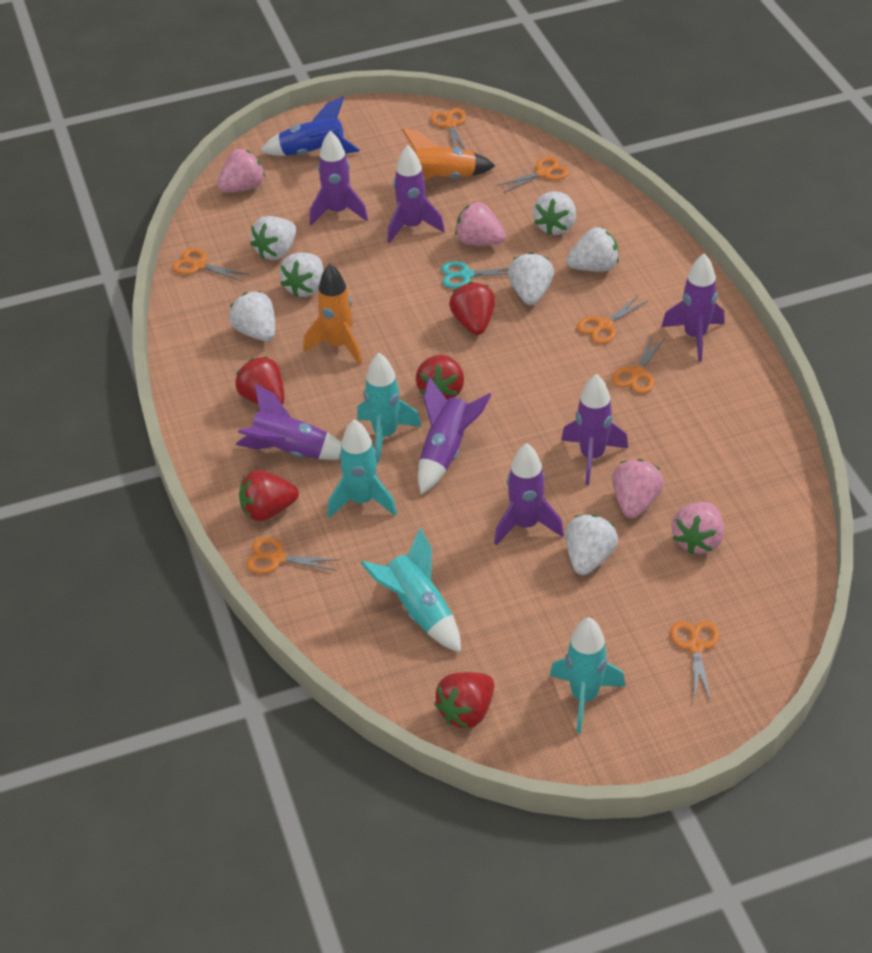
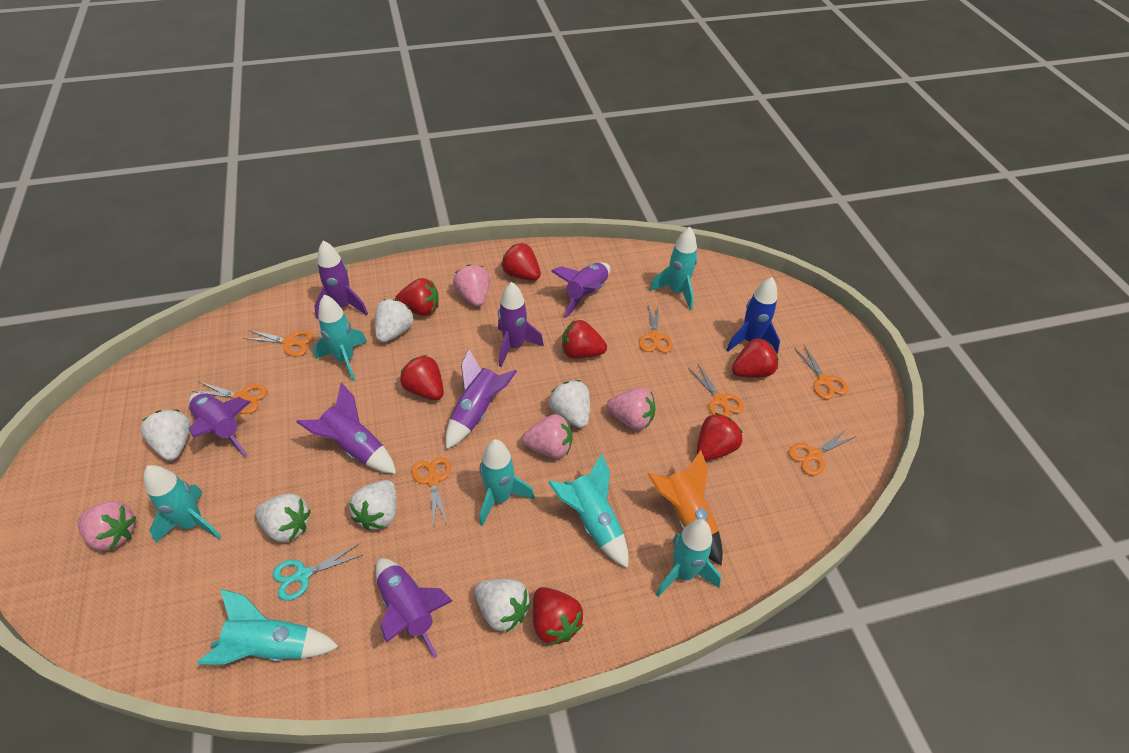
orange rocket: 2 -> 1
red strawberry: 5 -> 7
turquoise rocket: 4 -> 7
white strawberry: 7 -> 6

